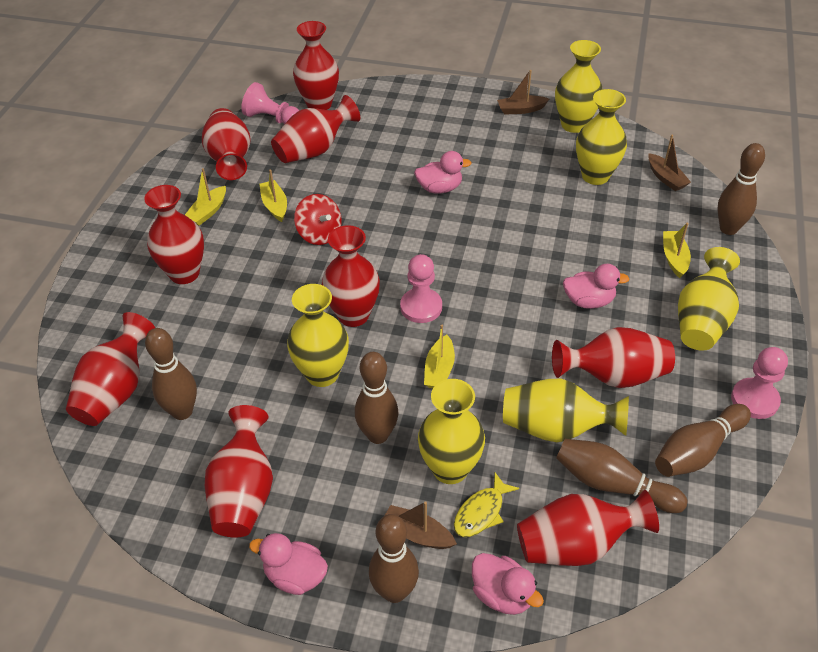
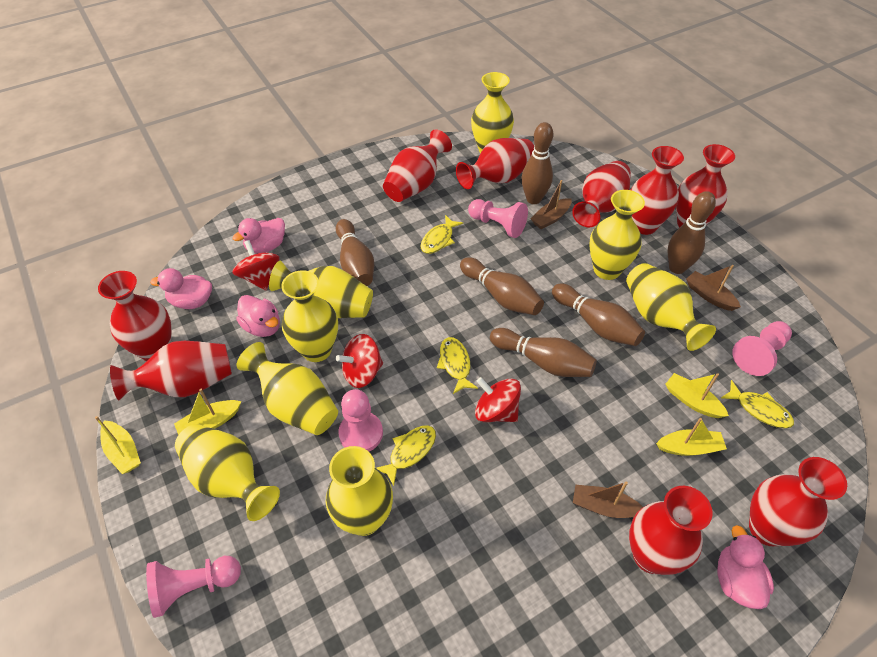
pink pawn: 3 -> 4
red spinning top: 1 -> 3
yellow fish: 1 -> 4
yellow vase: 6 -> 8

